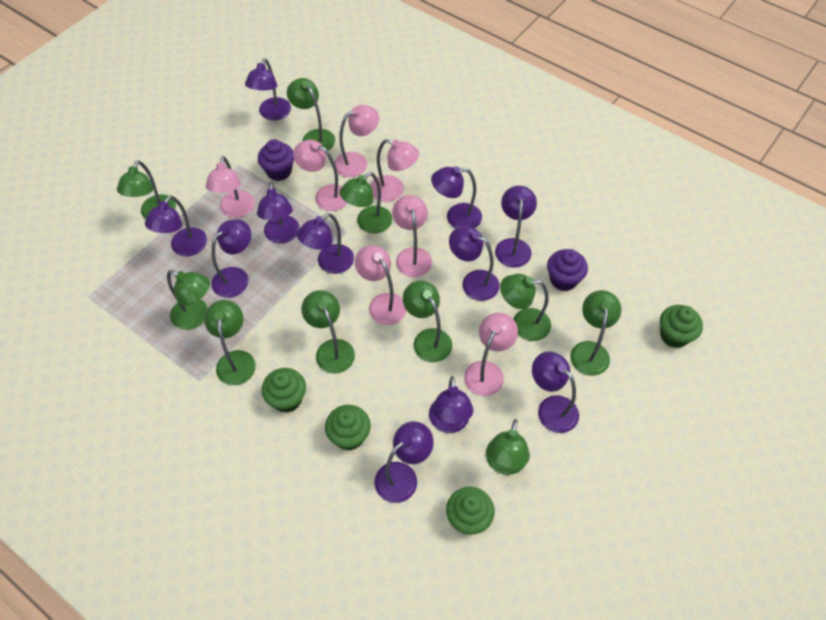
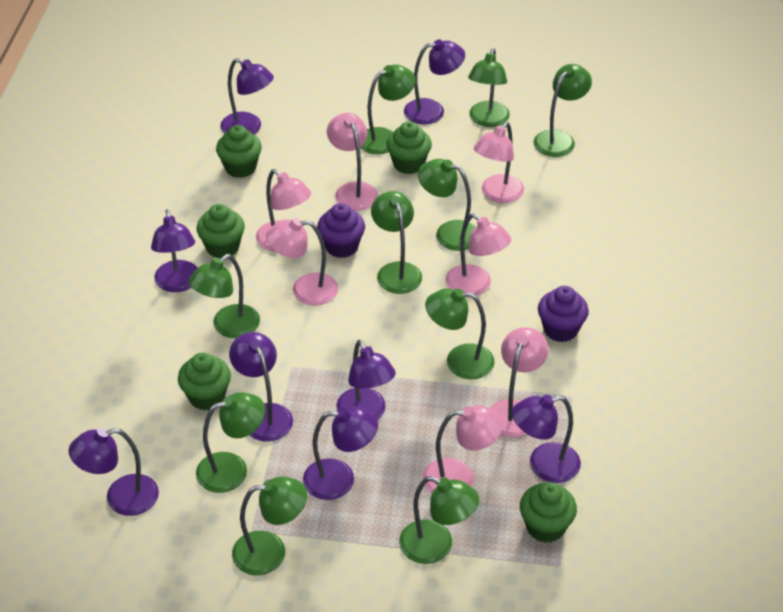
green cupcake: 4 -> 5
purple lamp: 11 -> 8

